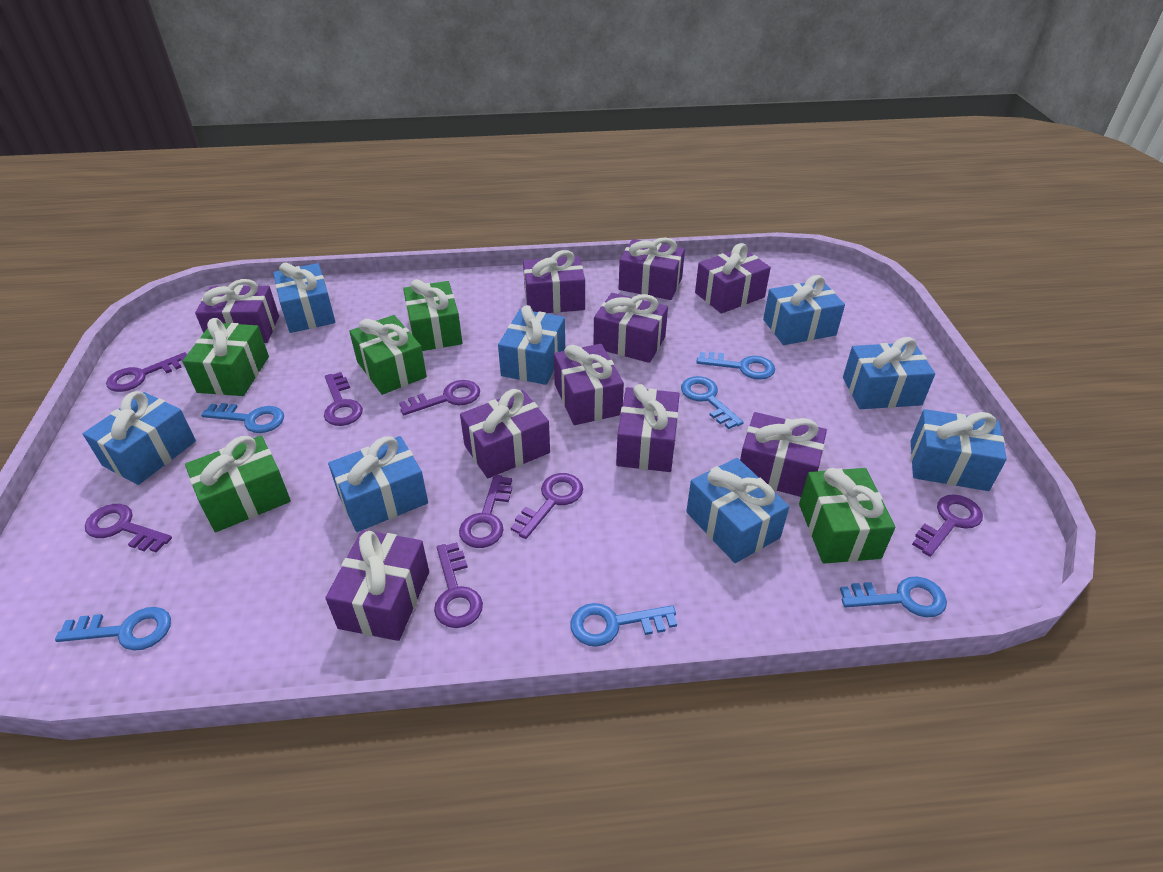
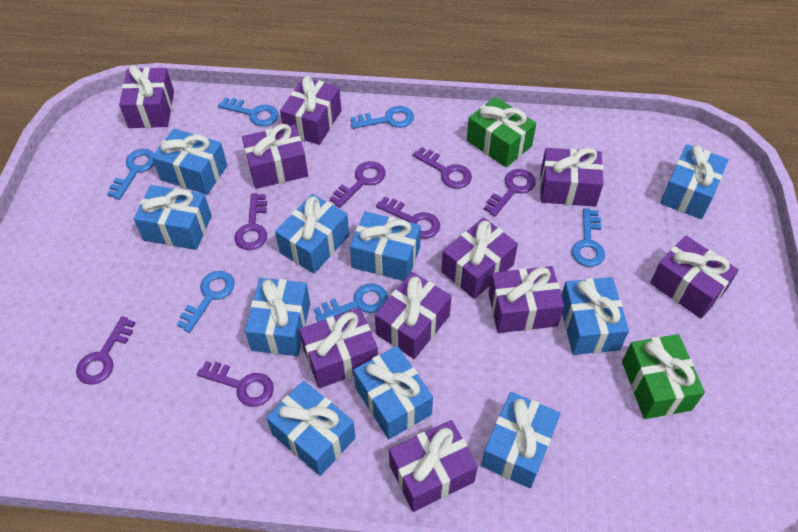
blue gift: 8 -> 10
green gift: 5 -> 2
purple key: 8 -> 7

